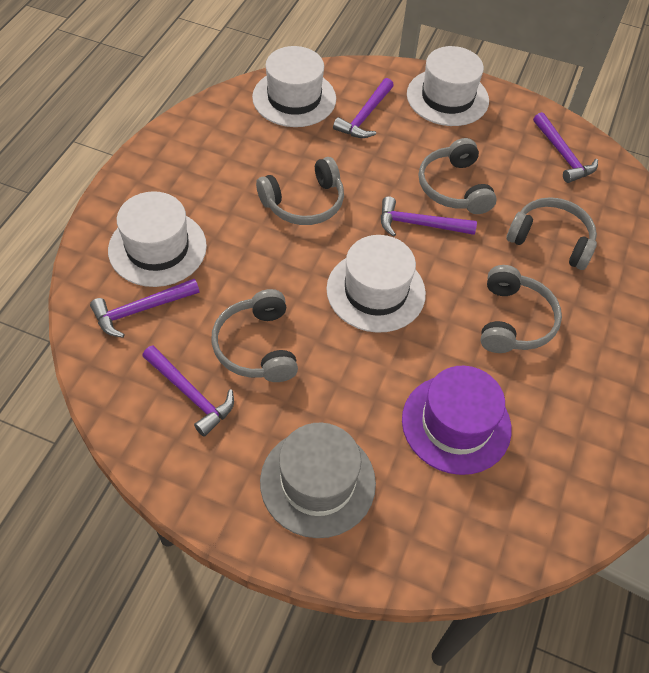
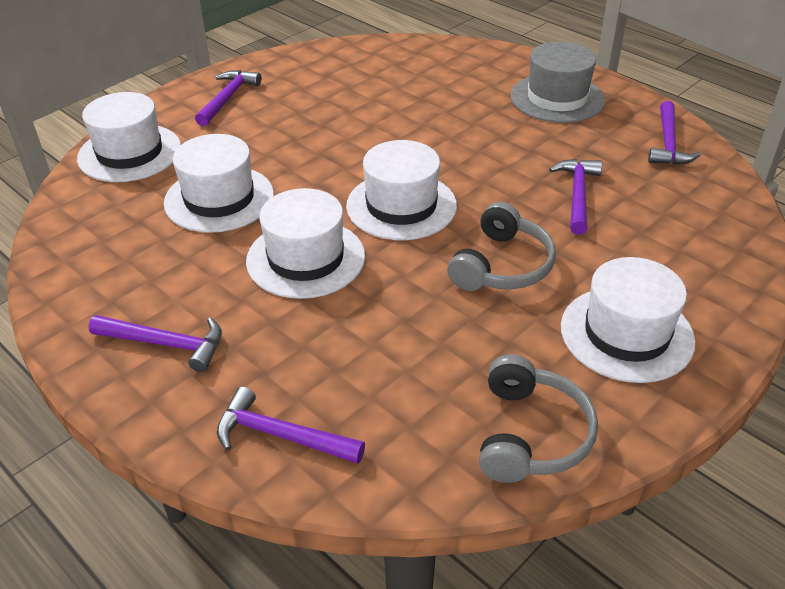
grey headphones: 5 -> 2
purple hat: 1 -> 0
white hat: 4 -> 5

